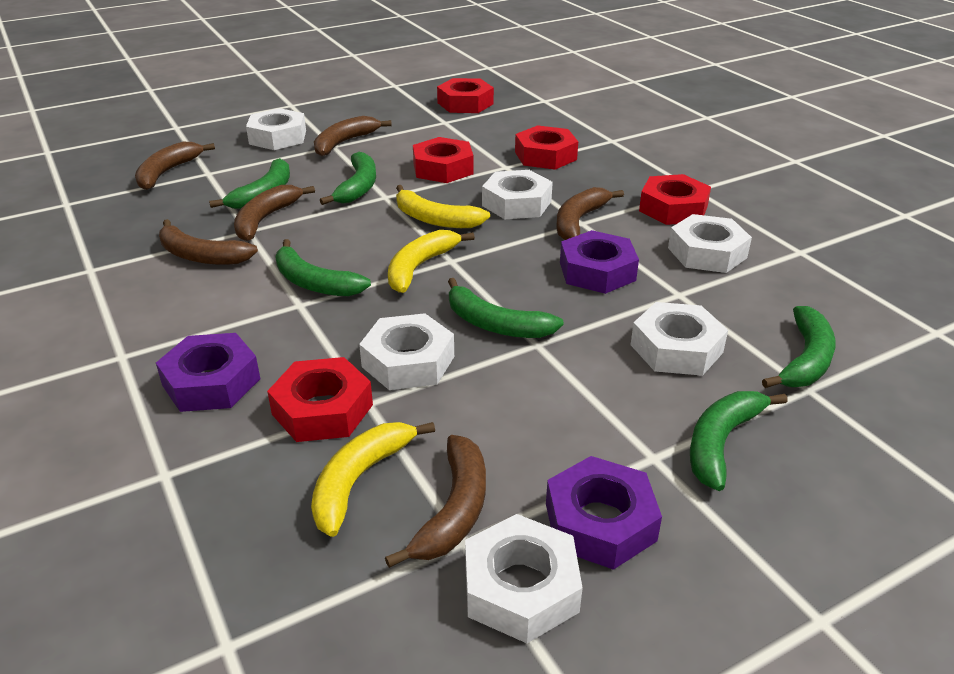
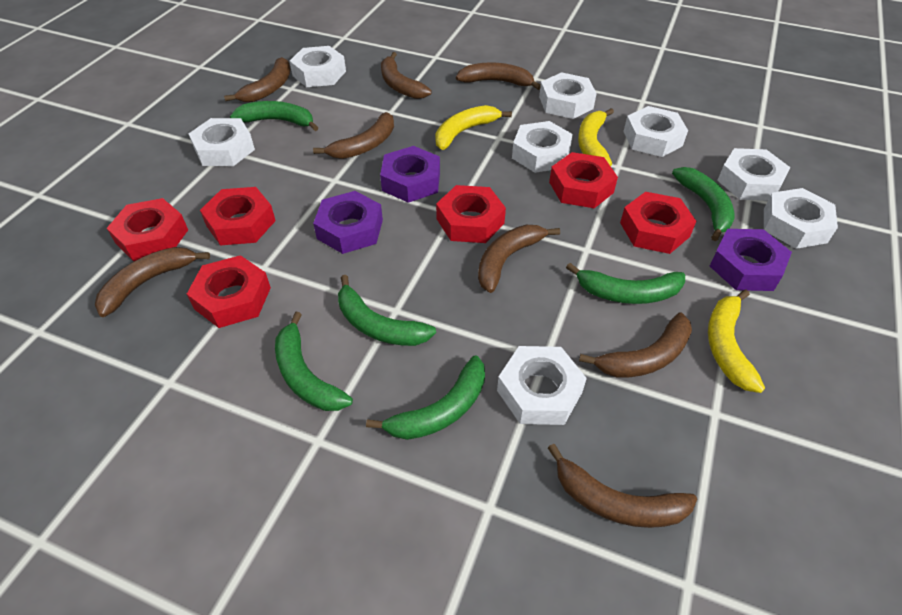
brown banana: 6 -> 8
red nut: 5 -> 6
white nut: 6 -> 8

